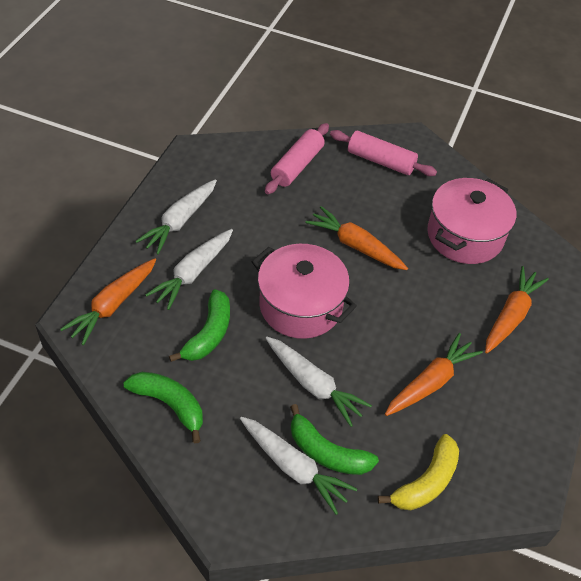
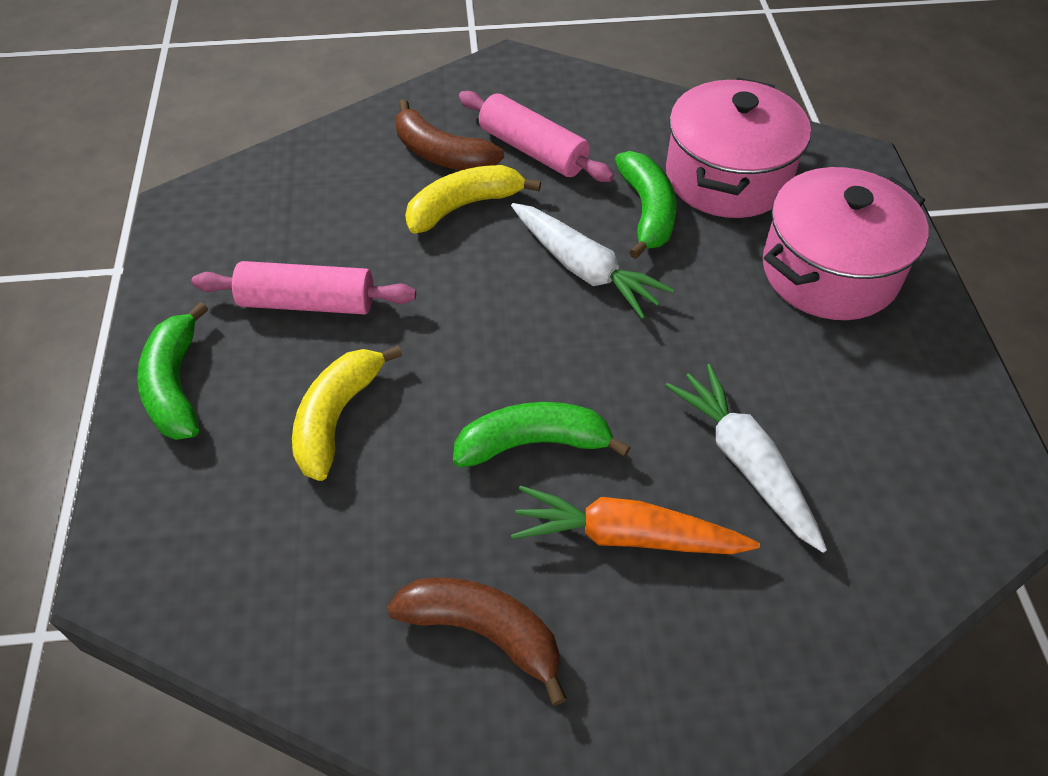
brown banana: 0 -> 2
orange carrot: 4 -> 1
white carrot: 4 -> 2
yellow banana: 1 -> 2

